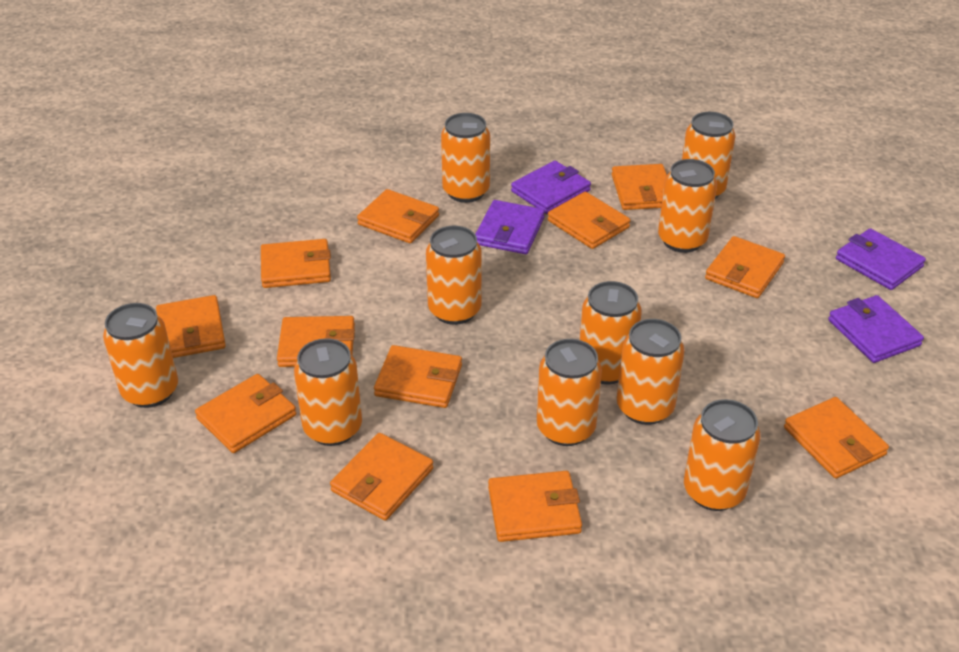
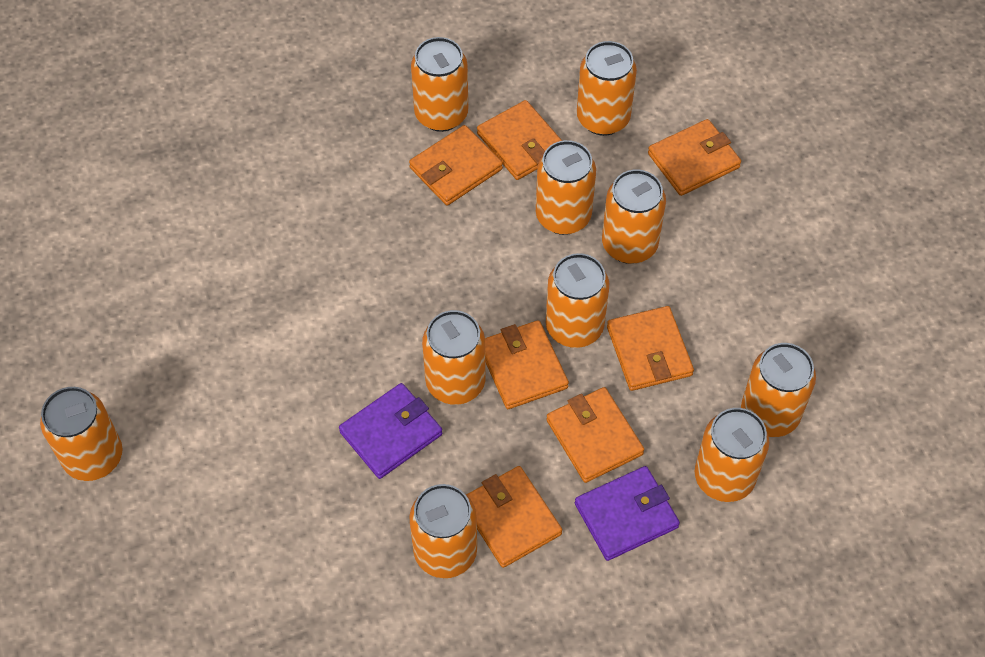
orange wallet: 12 -> 7
purple wallet: 4 -> 2

